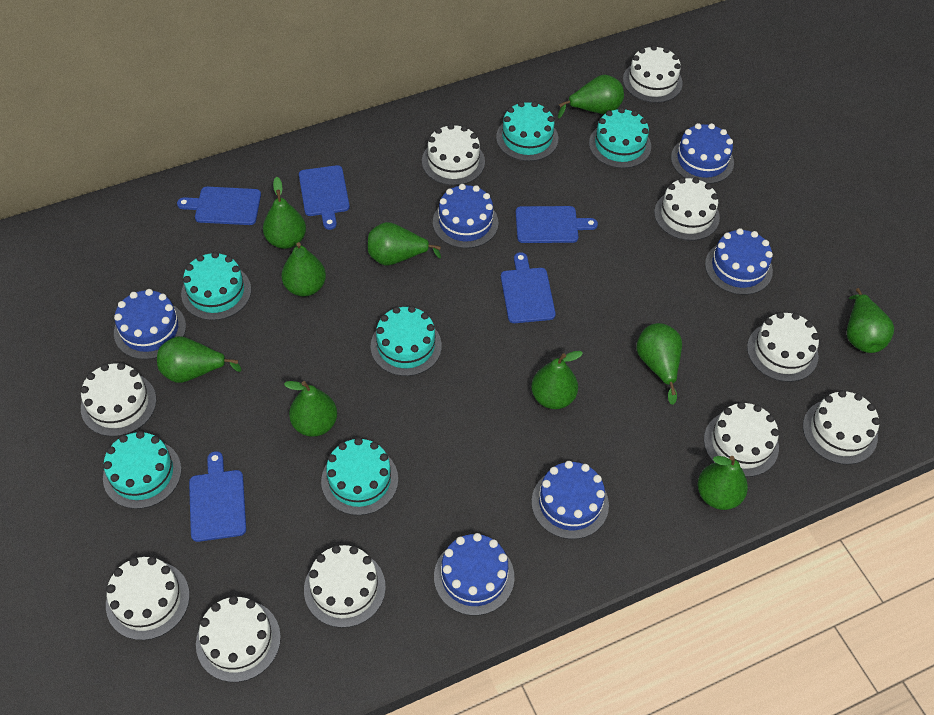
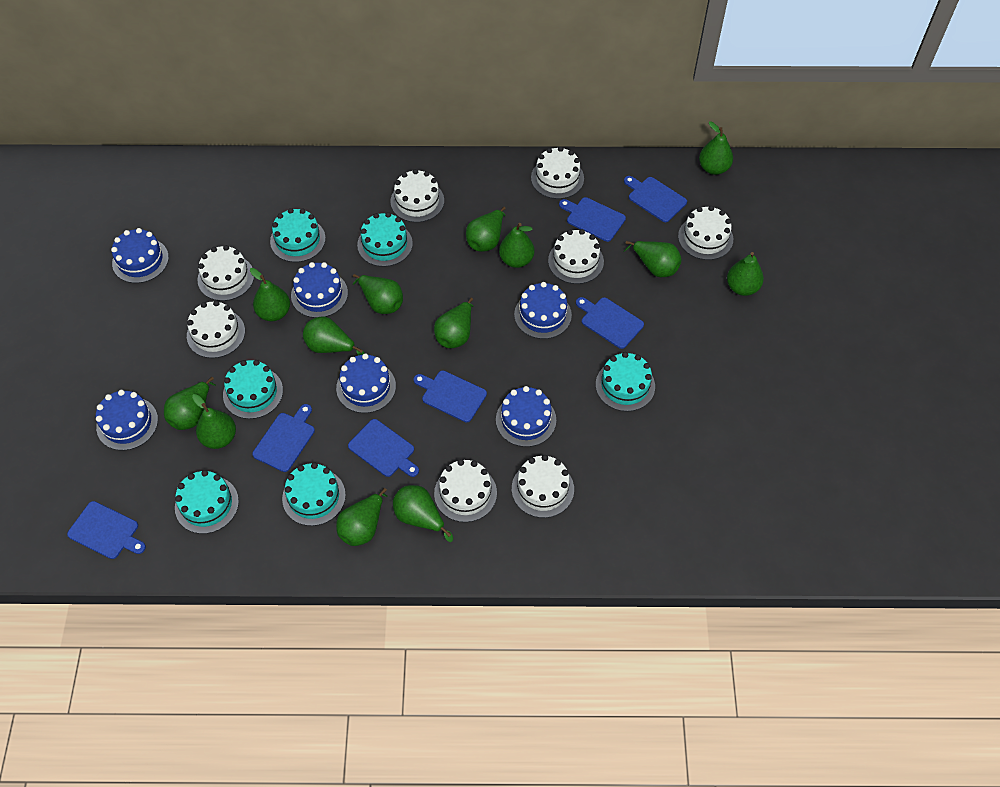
blue cutting board: 5 -> 7
green pear: 10 -> 13
white cake: 10 -> 8

